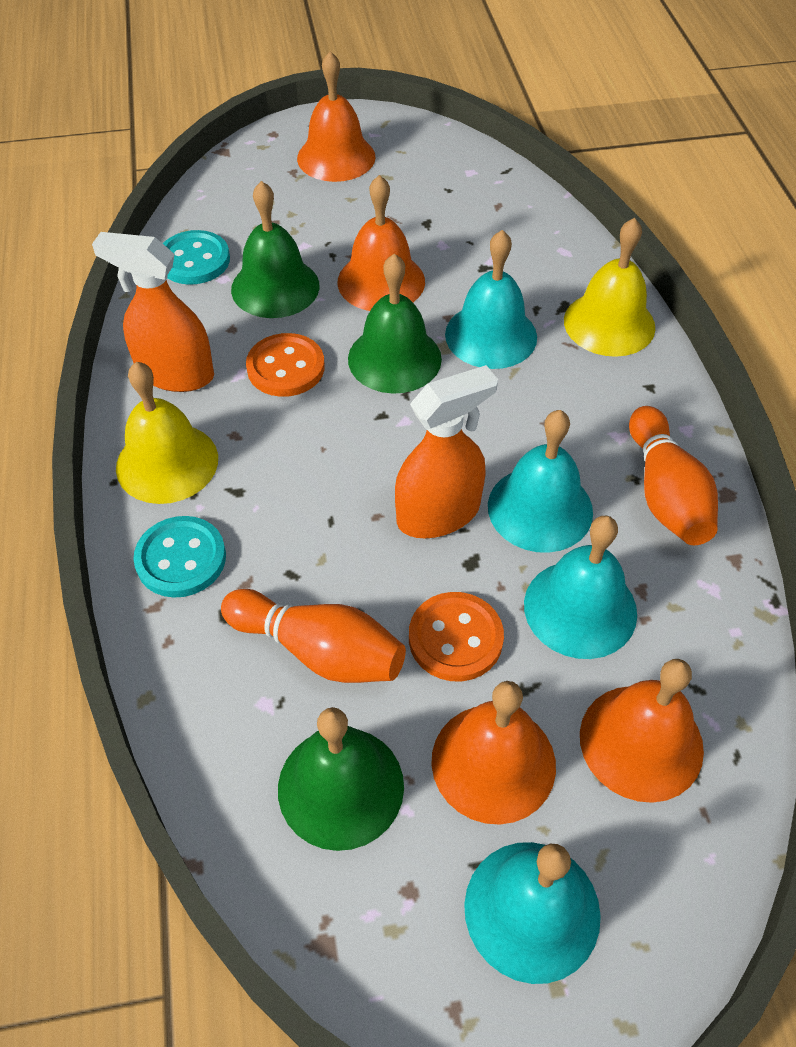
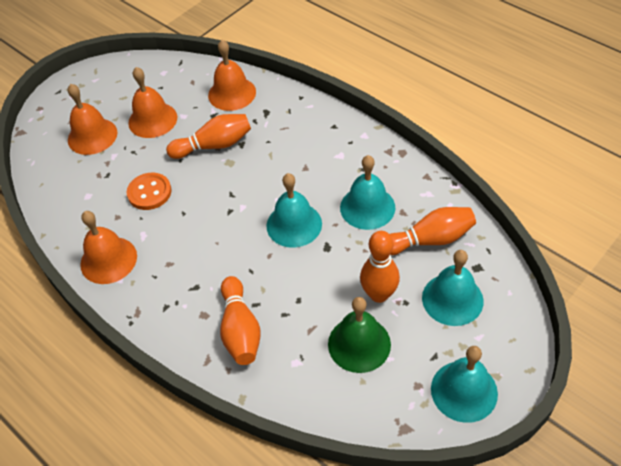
green bell: 3 -> 1
orange bowling pin: 2 -> 4
orange button: 2 -> 1
orange spray bottle: 2 -> 0
turquoise button: 2 -> 0
yellow bell: 2 -> 0

